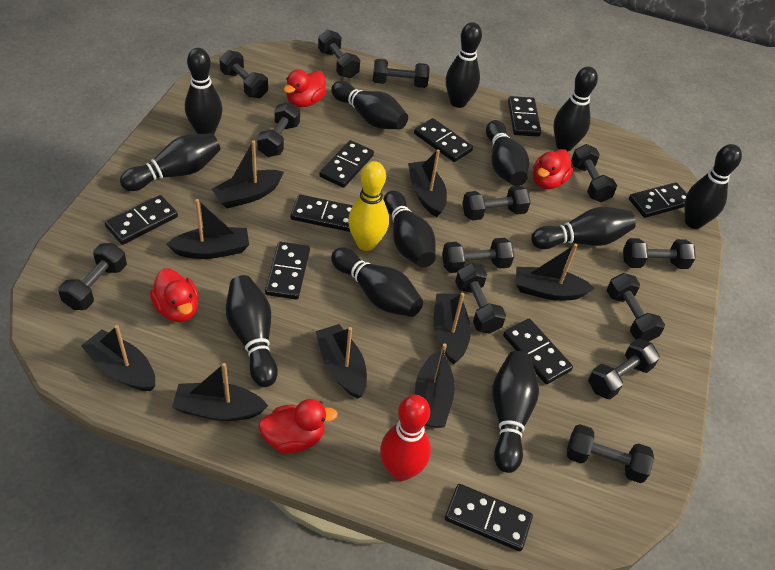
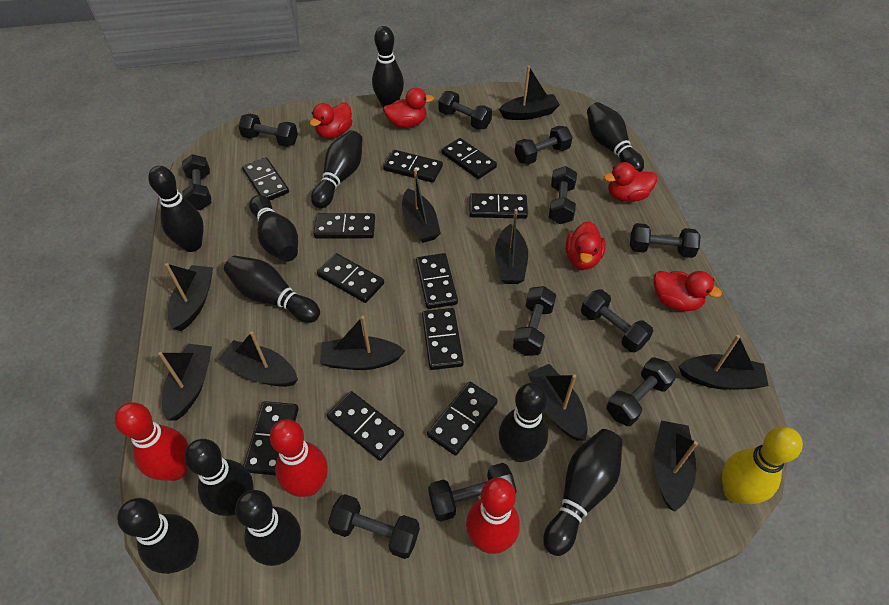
black boat: 9 -> 10
black bowling pin: 12 -> 11
black domino: 9 -> 11
black dumbbell: 13 -> 11
red bowling pin: 1 -> 3
red duck: 4 -> 5

